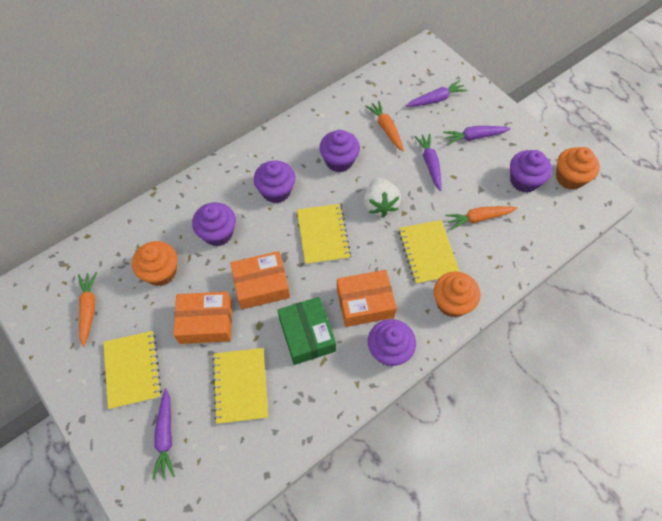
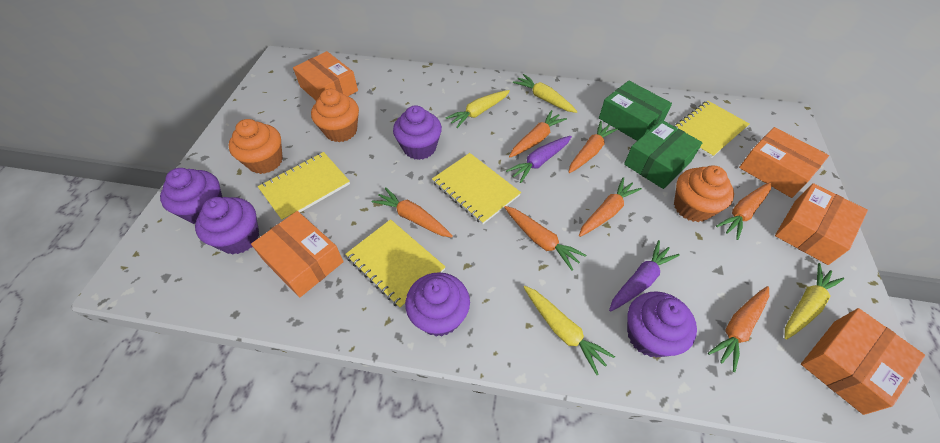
green box: 1 -> 2
orange box: 3 -> 5
orange carrot: 3 -> 7
purple carrot: 4 -> 2
white strawberry: 1 -> 0
yellow carrot: 0 -> 4

